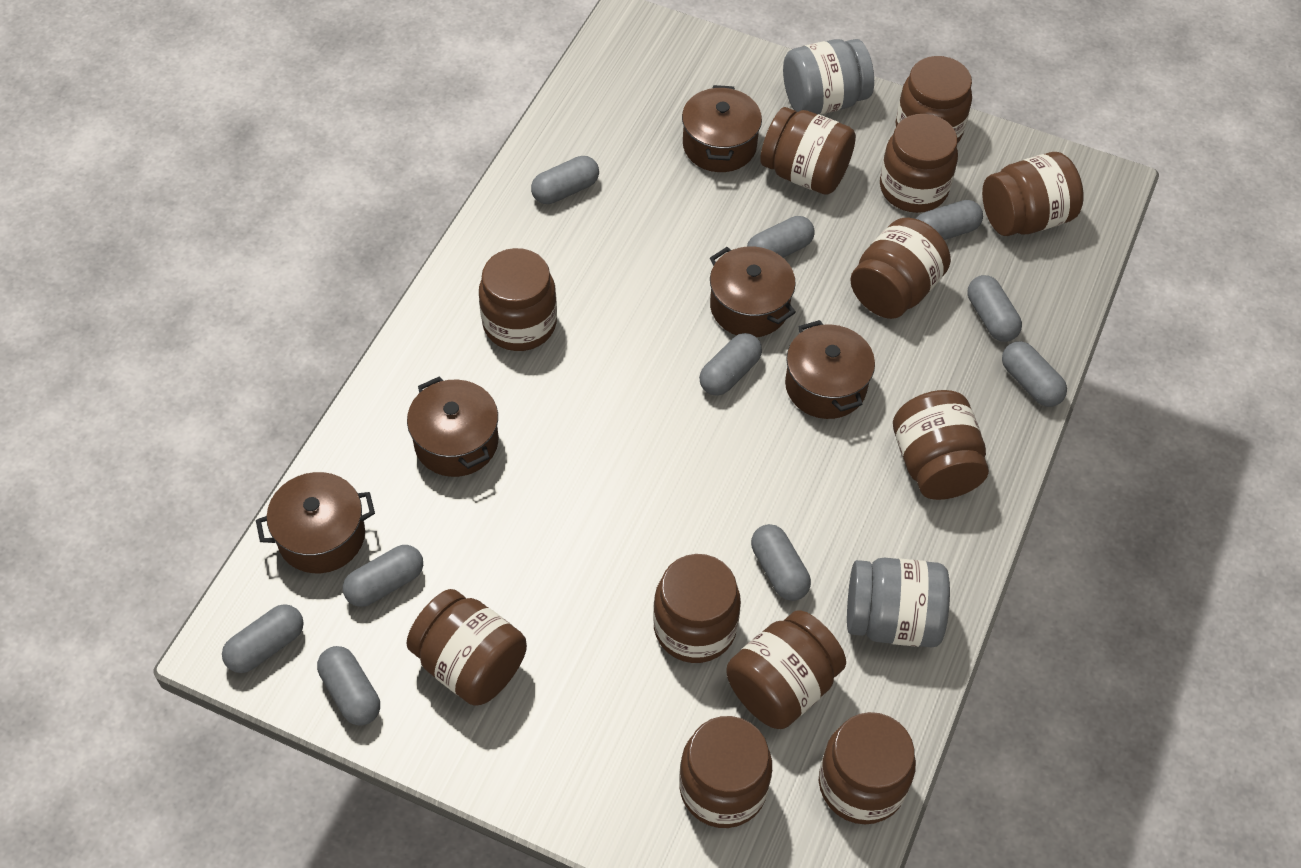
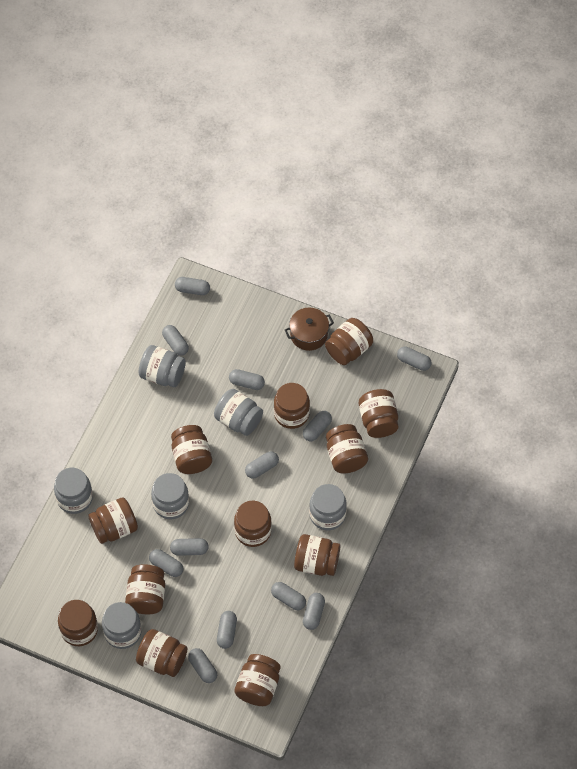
brown pot: 5 -> 1
grey capsule: 10 -> 12
grey jar: 2 -> 6

